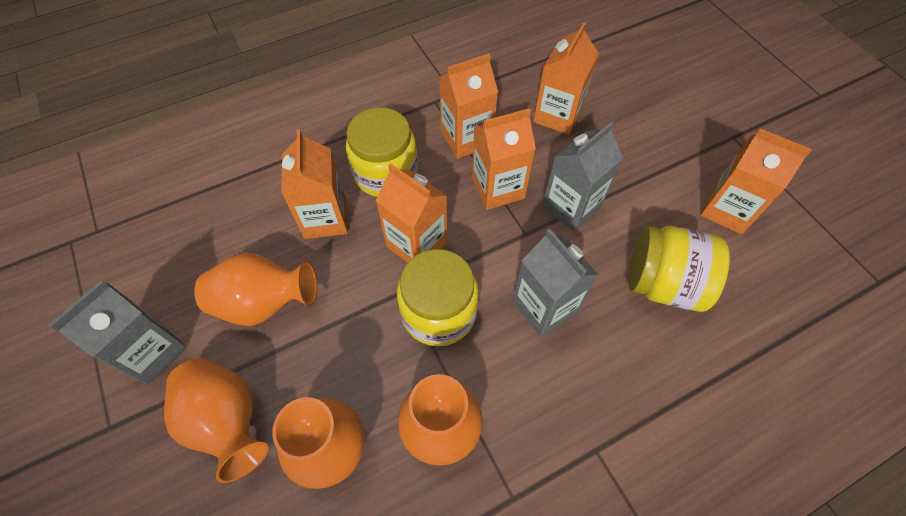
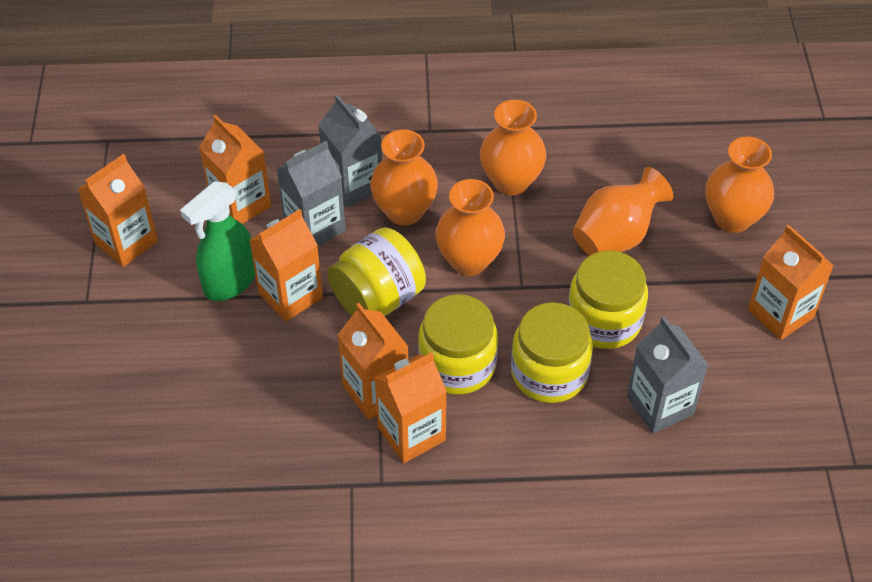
green spray bottle: 0 -> 1
orange vase: 4 -> 5
yellow jar: 3 -> 4

